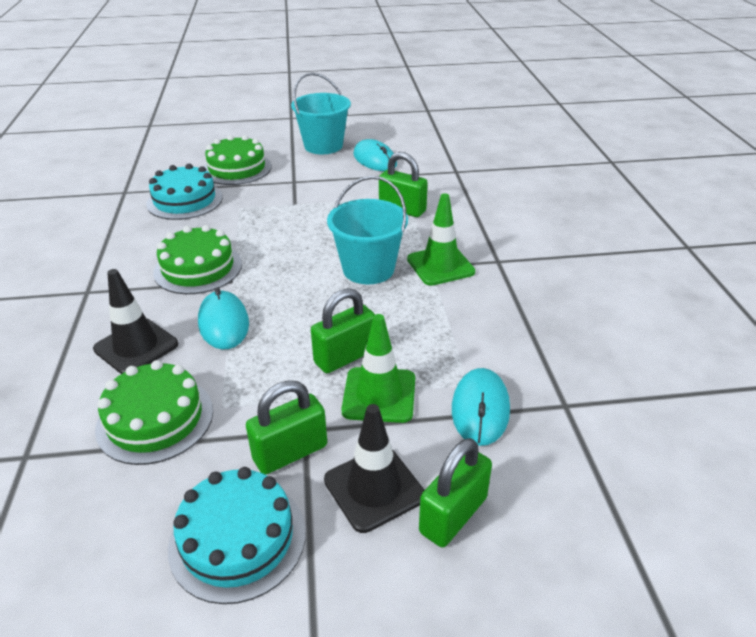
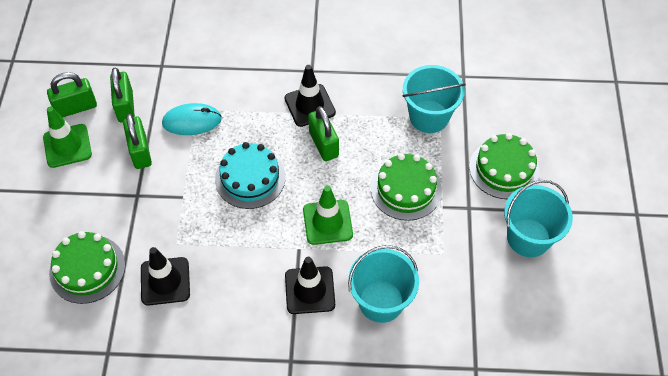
black traffic cone: 2 -> 3
turquoise bucket: 2 -> 3
turquoise cake: 2 -> 1
turquoise mouse: 3 -> 1

